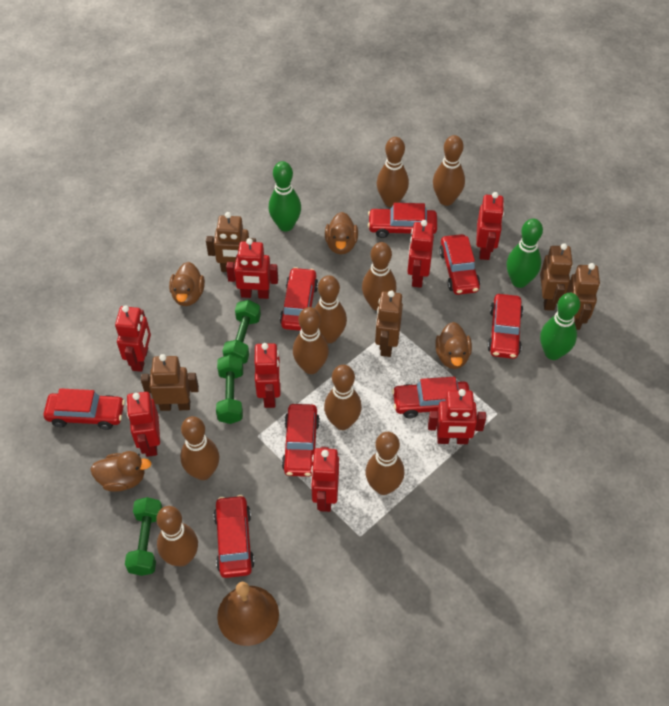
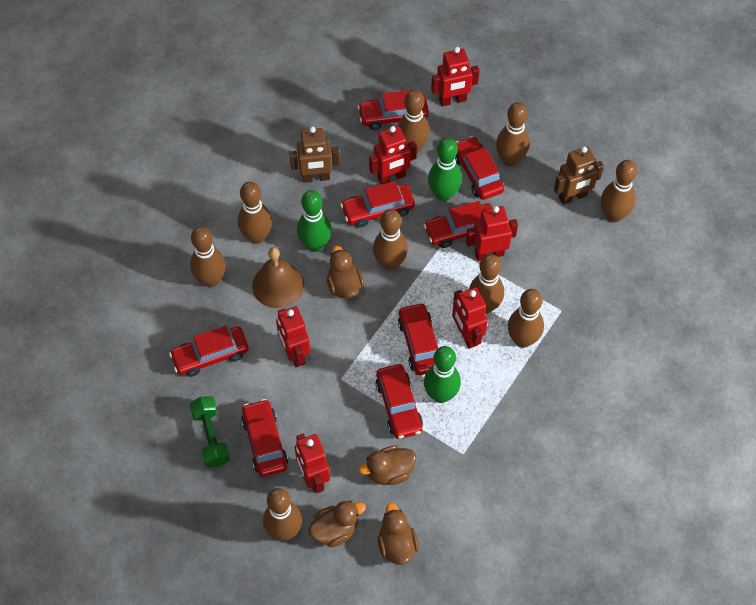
brown robot: 5 -> 2
green dumbbell: 3 -> 1
red robot: 8 -> 6

